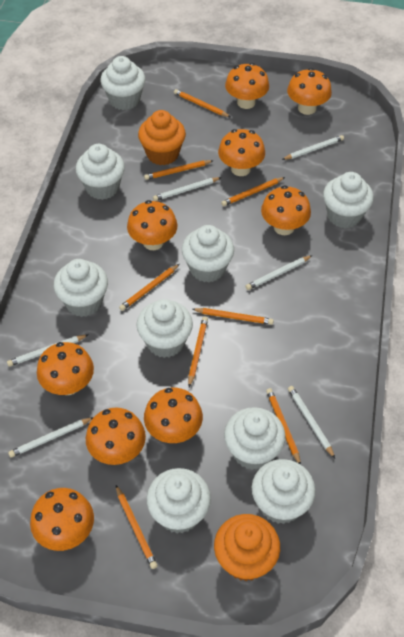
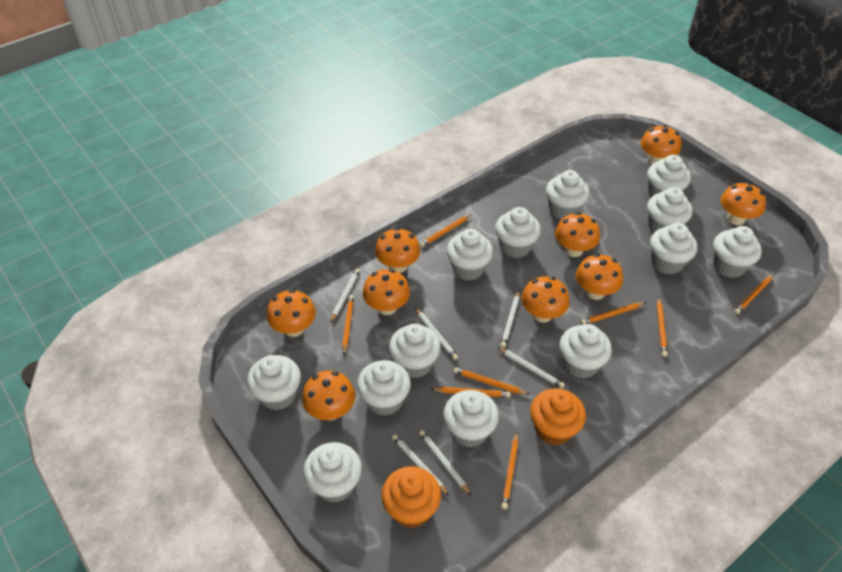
white cupcake: 9 -> 13

